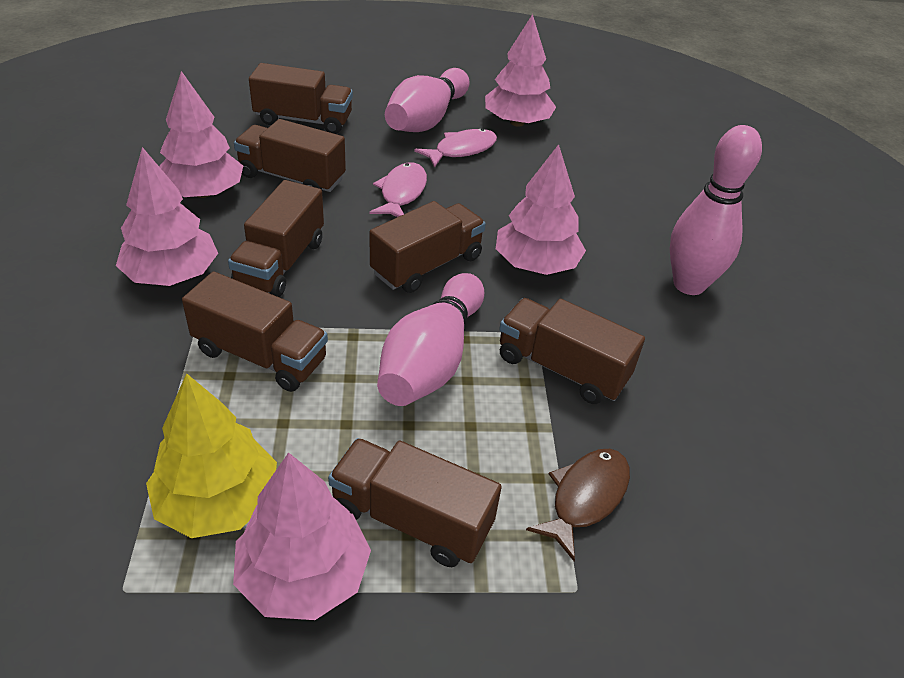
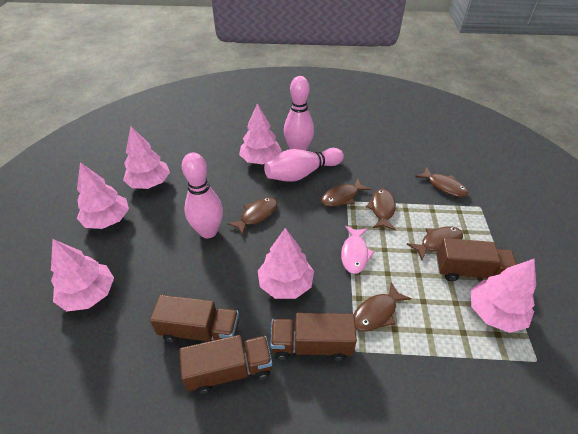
brown fish: 1 -> 6
brown truck: 7 -> 4
pink fish: 2 -> 1
pink tree: 5 -> 6
yellow tree: 1 -> 0

